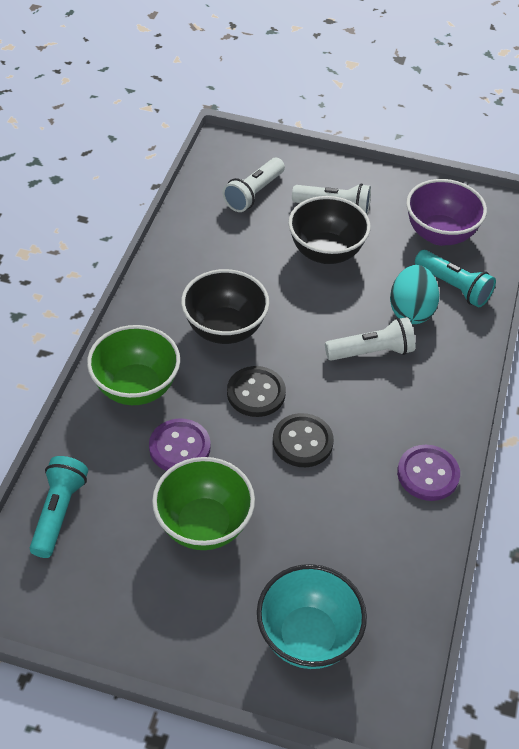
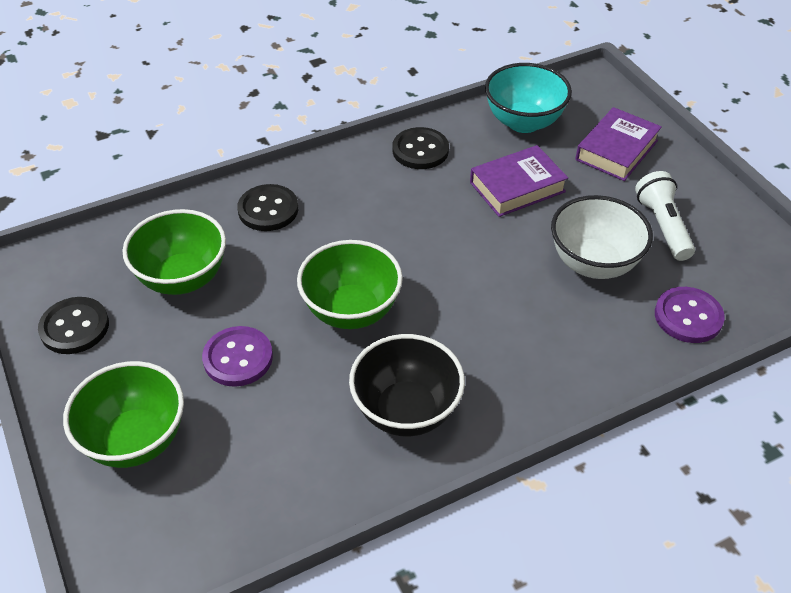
black bowl: 2 -> 1
black button: 2 -> 3
green bowl: 2 -> 3
purple book: 0 -> 2
purple bowl: 1 -> 0
turquoise egg: 1 -> 0
turquoise flashlight: 2 -> 0
white bowl: 0 -> 1
white flashlight: 3 -> 1

